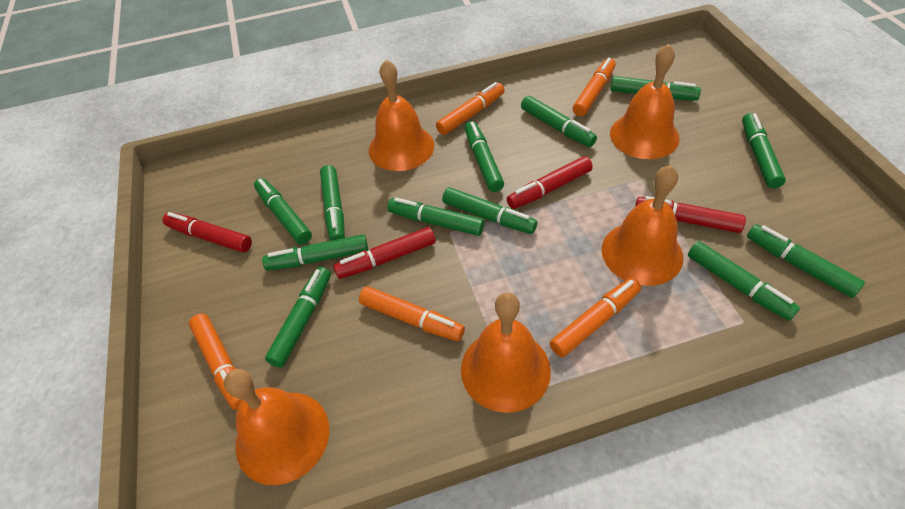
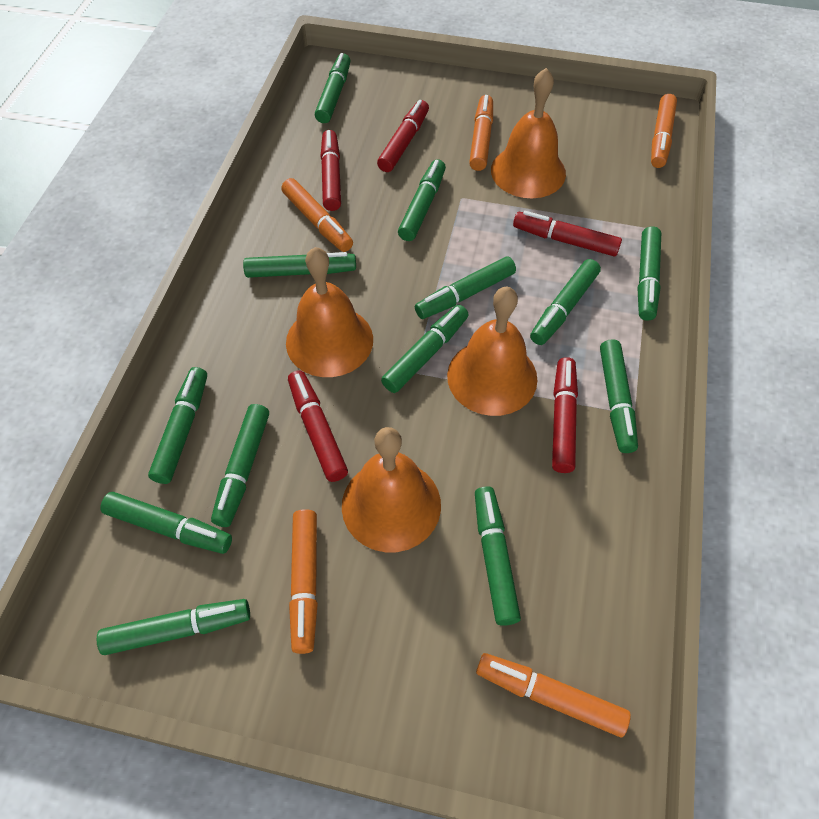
green marker: 12 -> 13
orange bell: 5 -> 4
red marker: 4 -> 5

